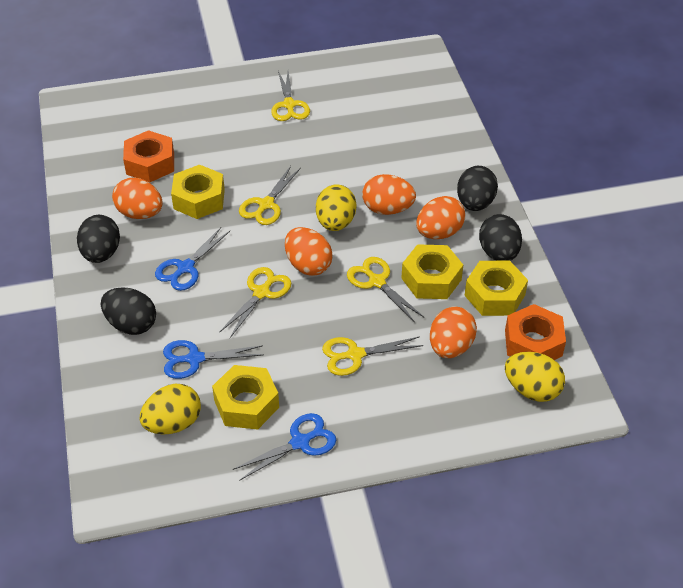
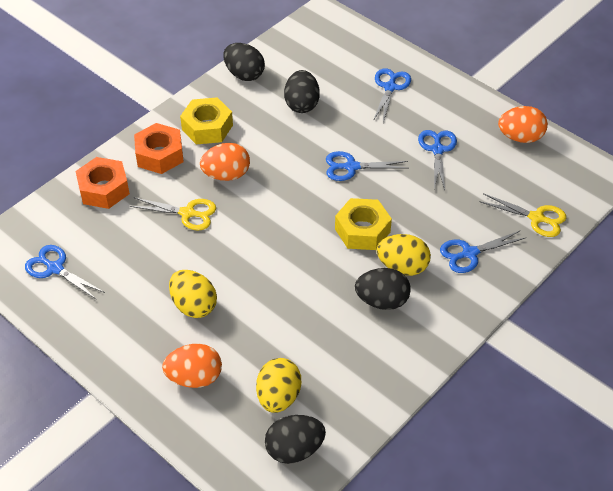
blue scissors: 3 -> 5
orange egg: 5 -> 3
yellow nut: 4 -> 2
yellow scissors: 5 -> 2

